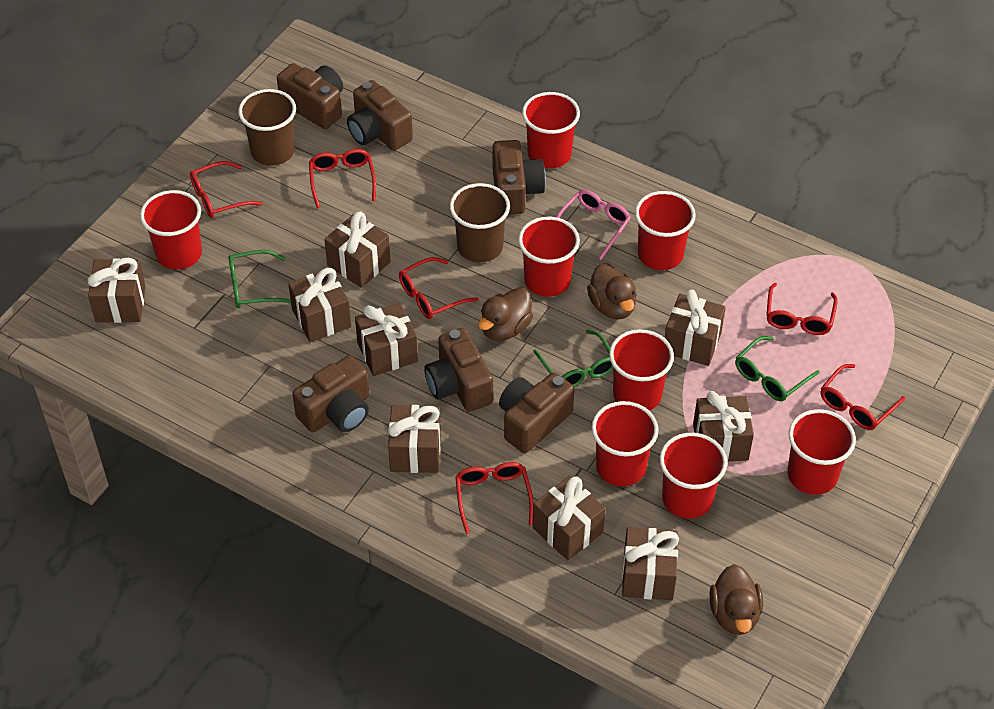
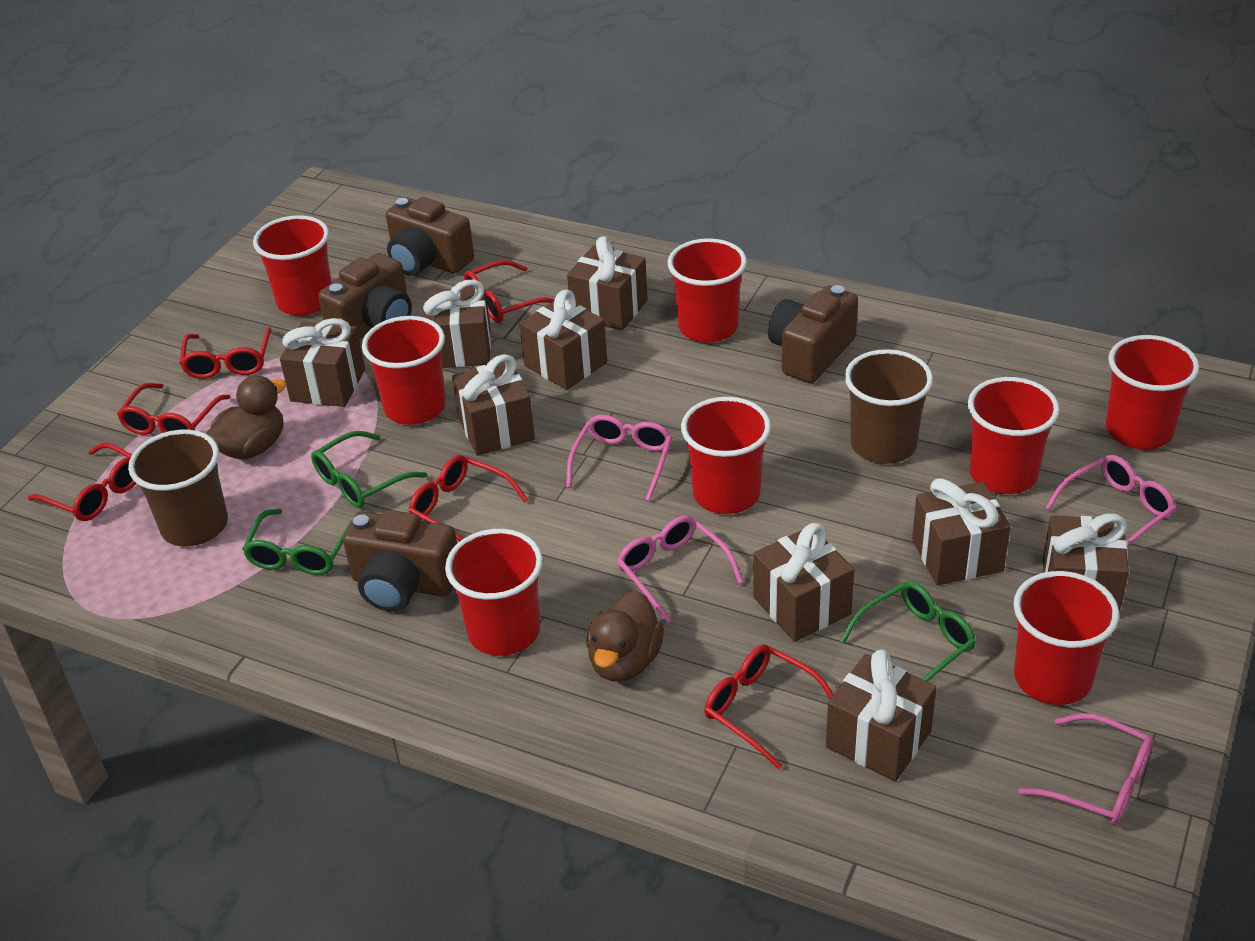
brown camera: 6 -> 4
brown duck: 3 -> 2
pink glasses: 1 -> 4

